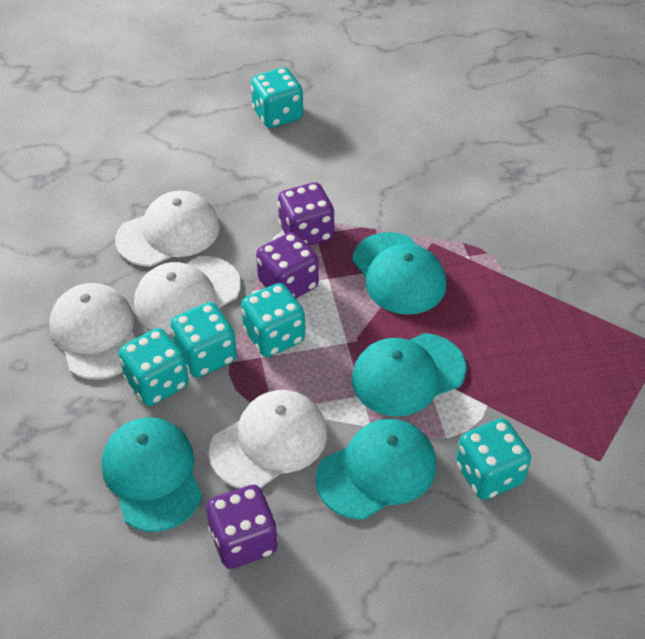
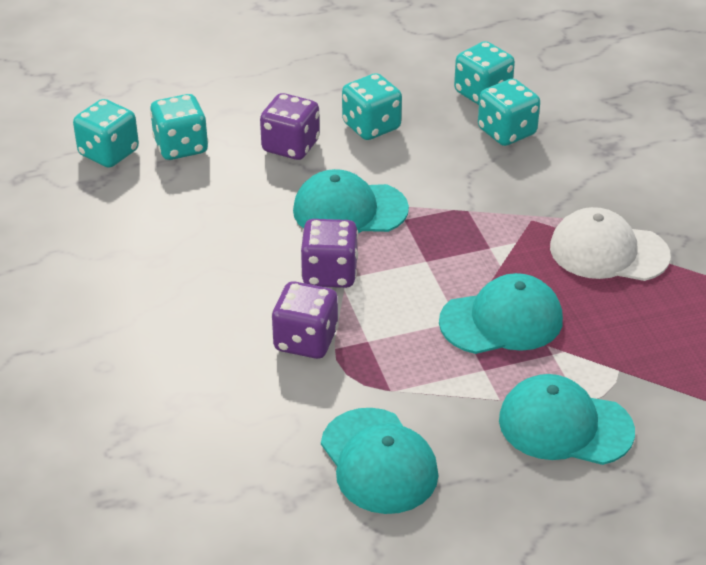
white cap: 4 -> 1

